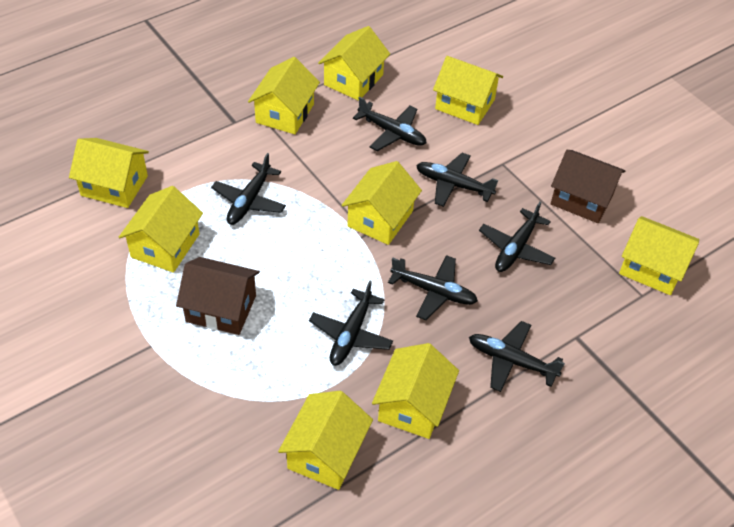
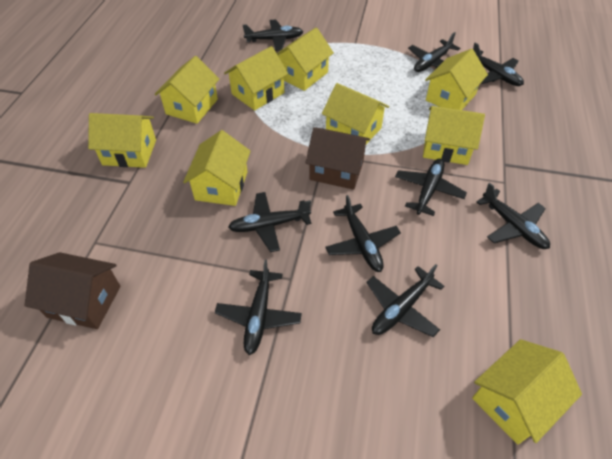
black plane: 7 -> 9

